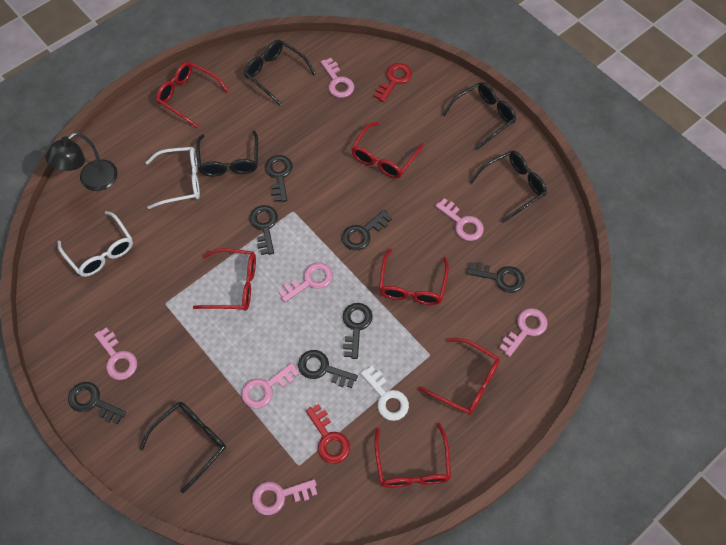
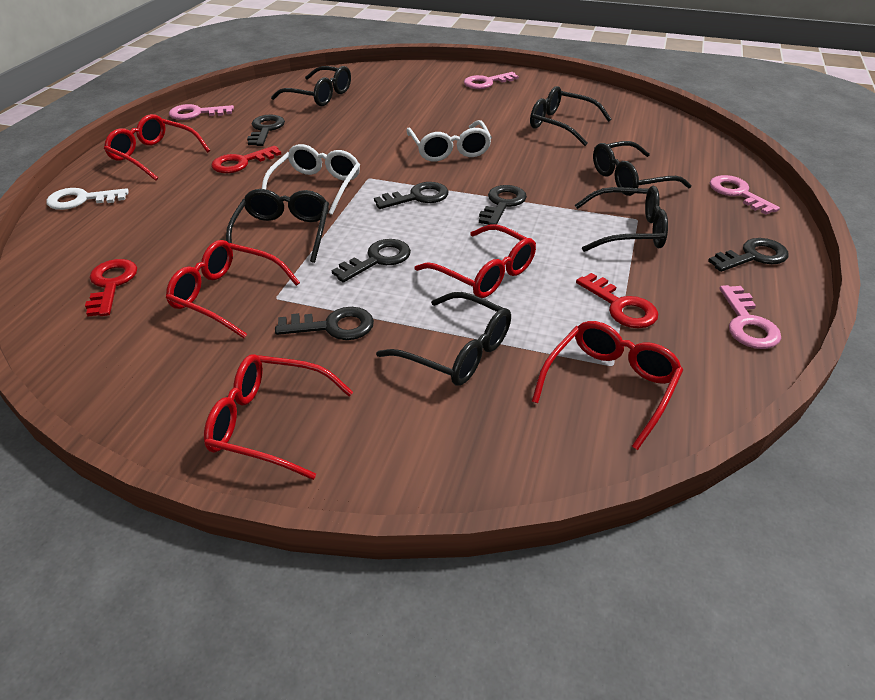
black glasses: 5 -> 6
black key: 7 -> 6
black lamp: 1 -> 0
pink key: 7 -> 4
red glasses: 6 -> 5
red key: 2 -> 3

